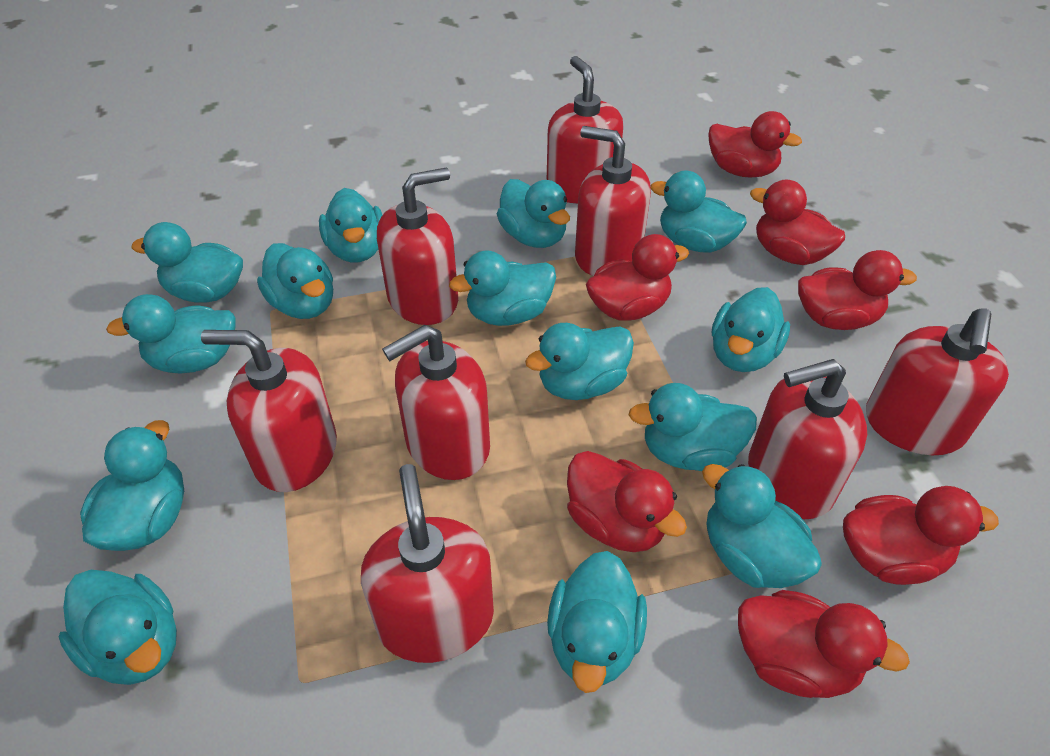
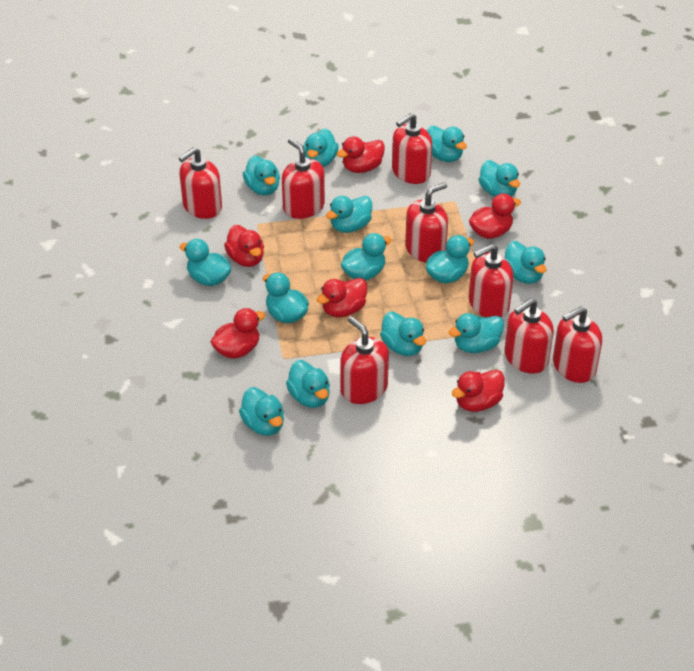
red duck: 7 -> 6

